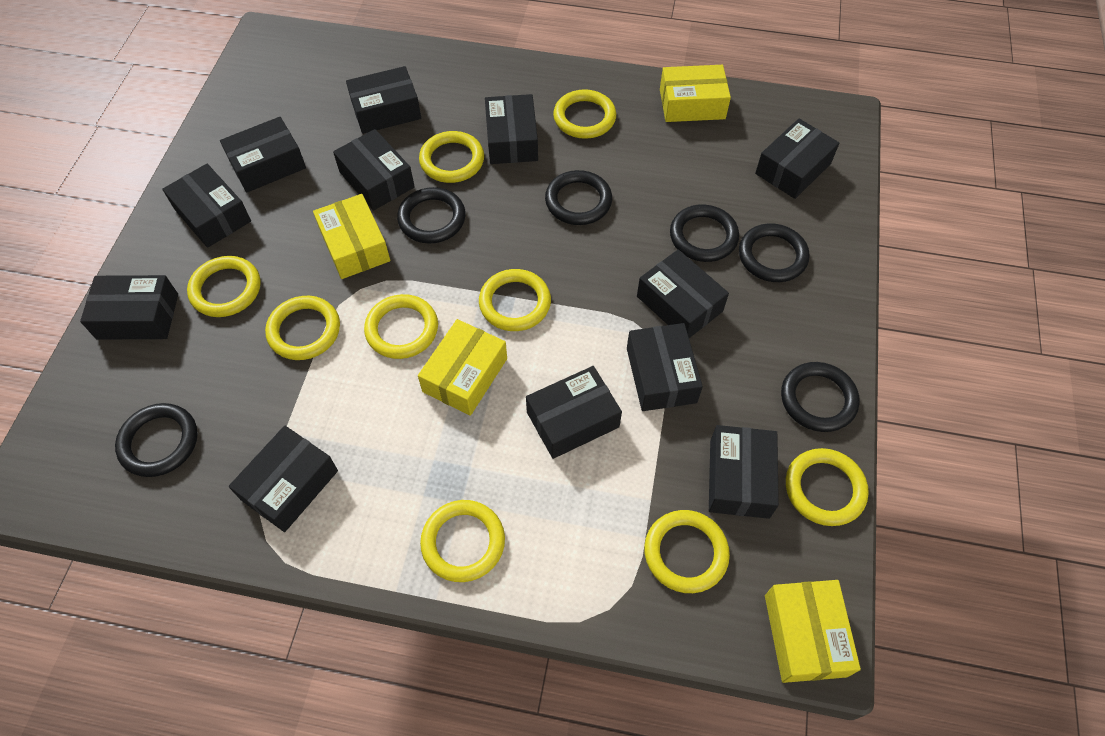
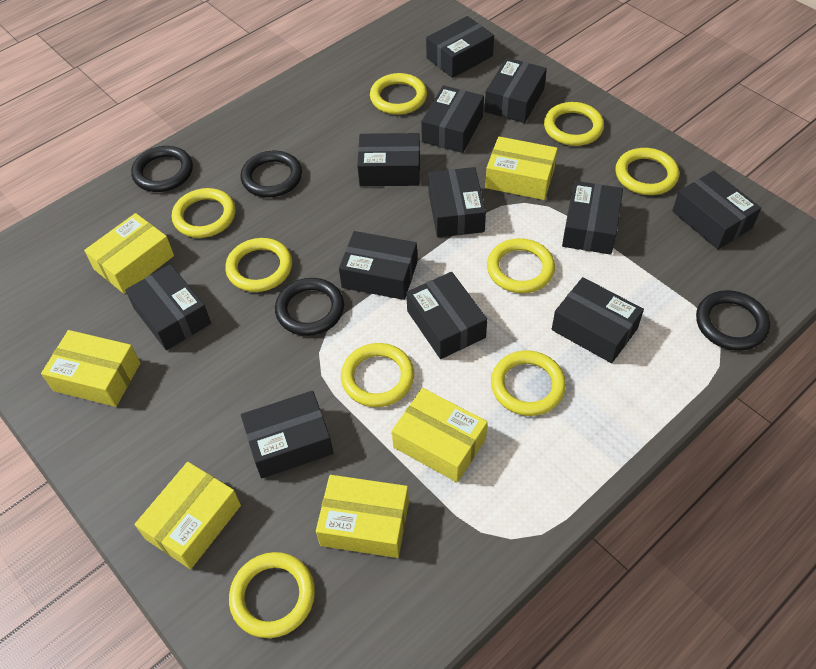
black ring: 6 -> 4
yellow box: 4 -> 6

